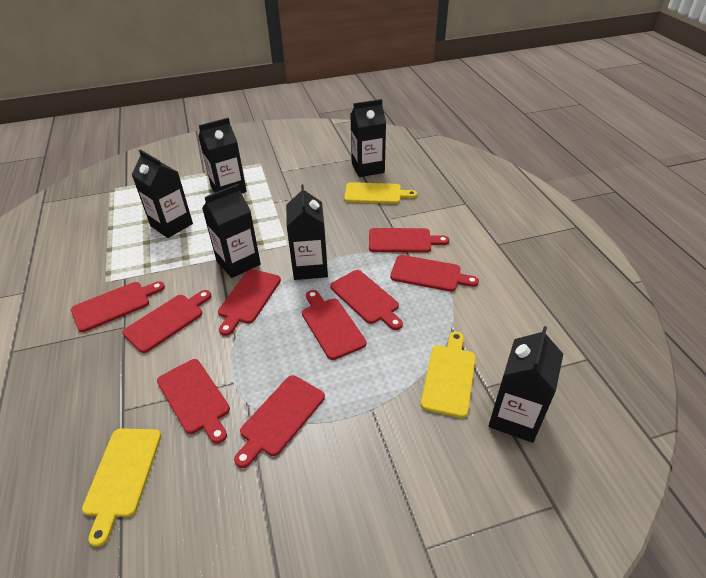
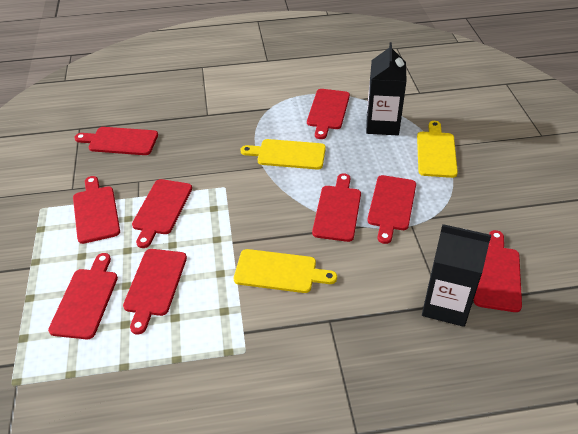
black carton: 6 -> 2

